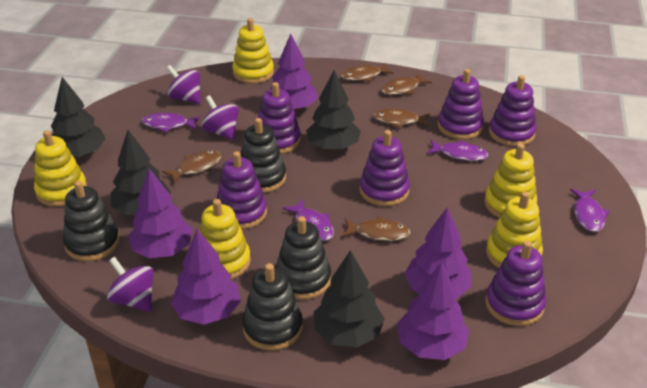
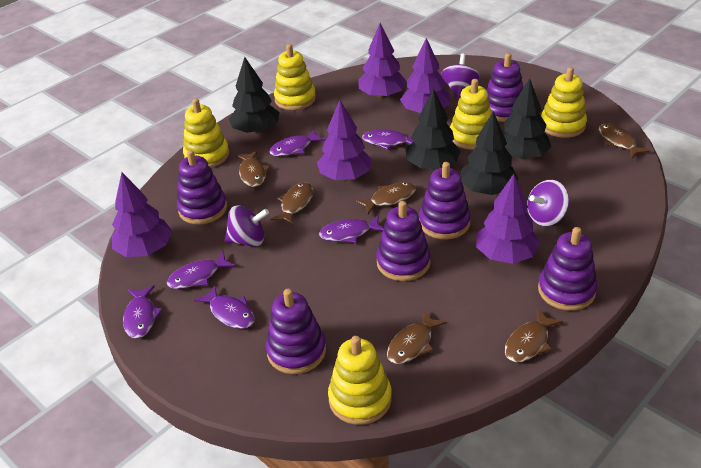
black stacking toy: 4 -> 0
brown fish: 5 -> 6
purple fish: 4 -> 6

